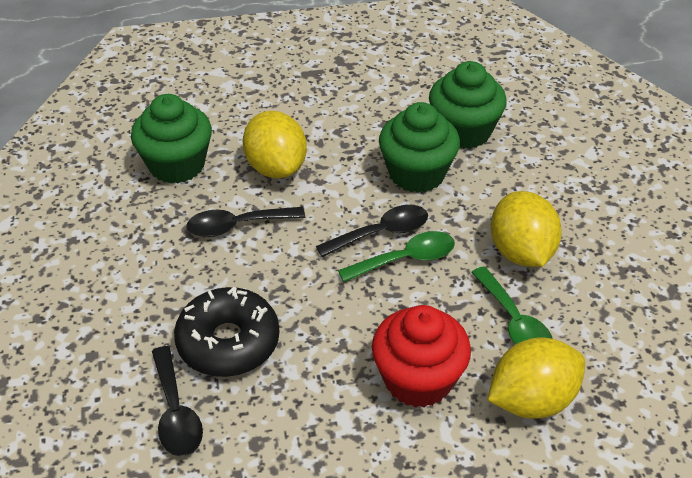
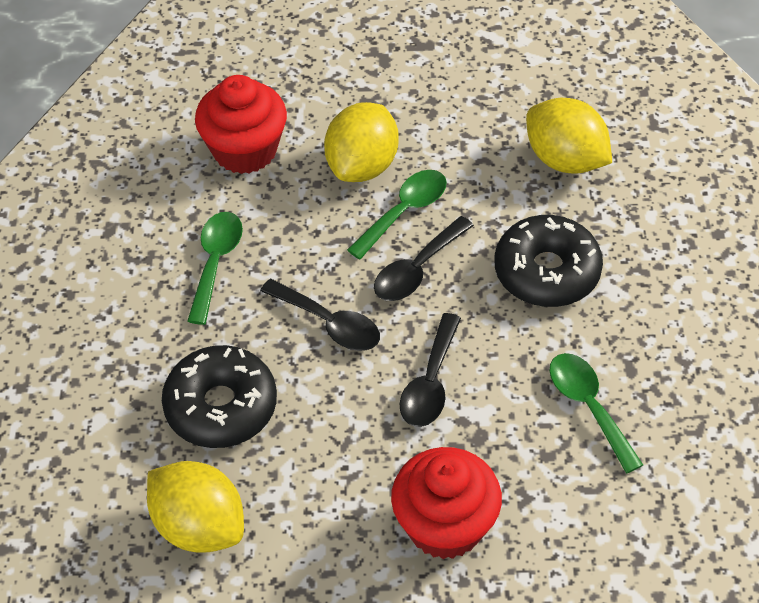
black donut: 1 -> 2
green cupcake: 3 -> 0
green spoon: 2 -> 3
red cupcake: 1 -> 2

